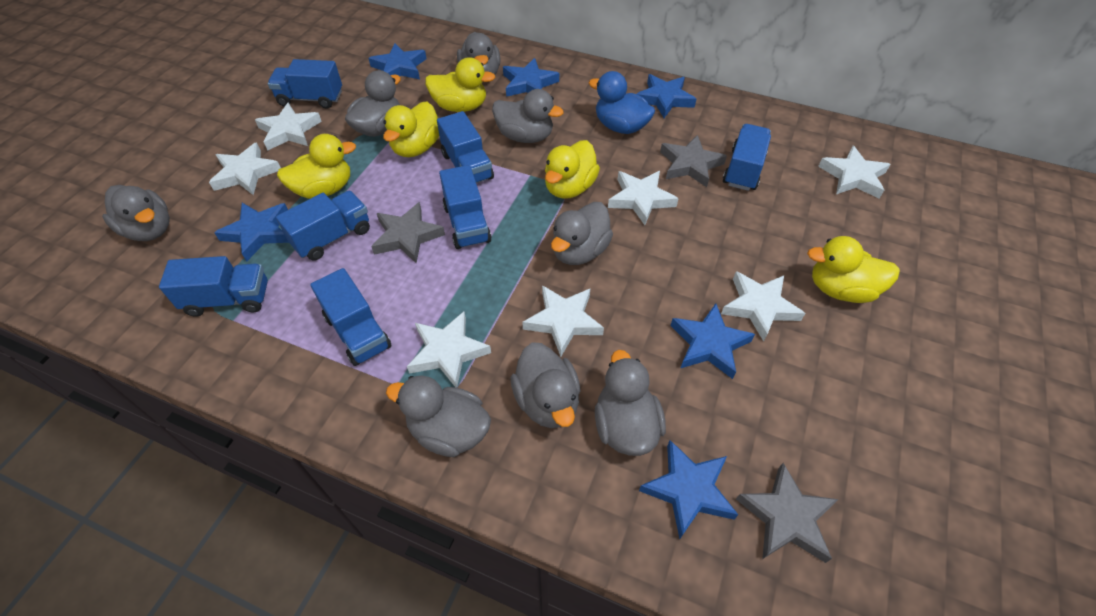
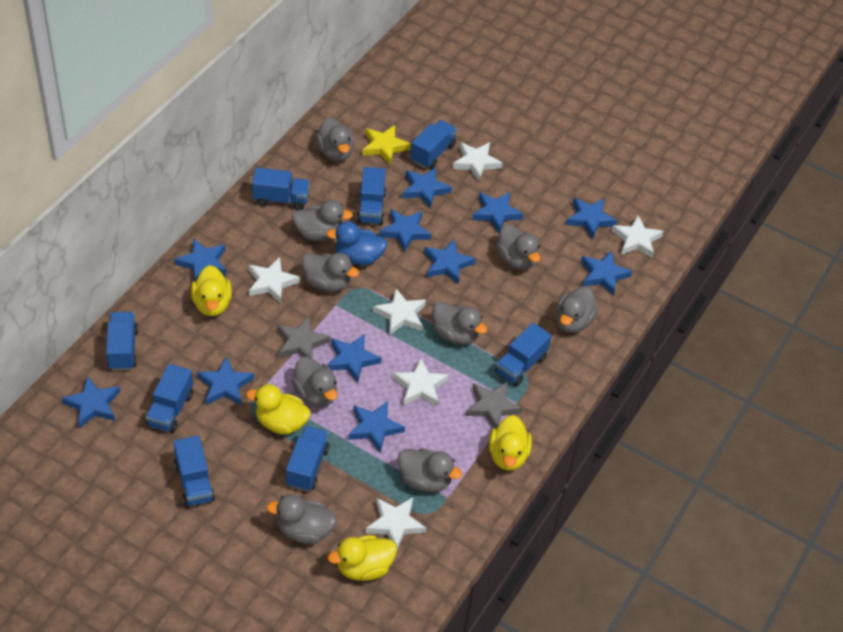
blue star: 6 -> 11
blue truck: 7 -> 8
grey duck: 8 -> 9
grey star: 3 -> 2
white star: 7 -> 6
yellow duck: 5 -> 4
yellow star: 0 -> 1

